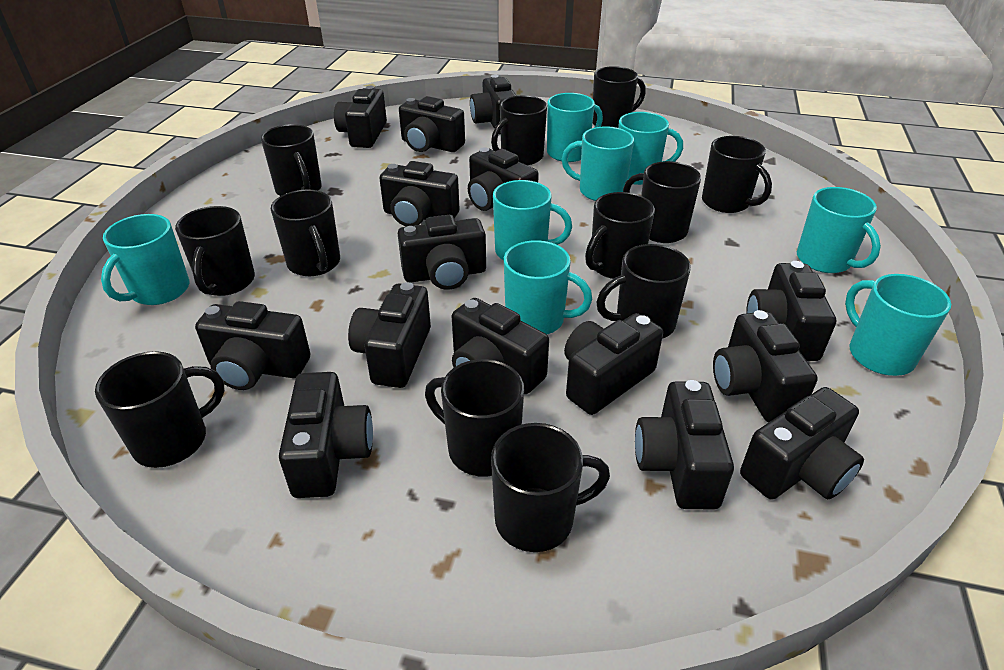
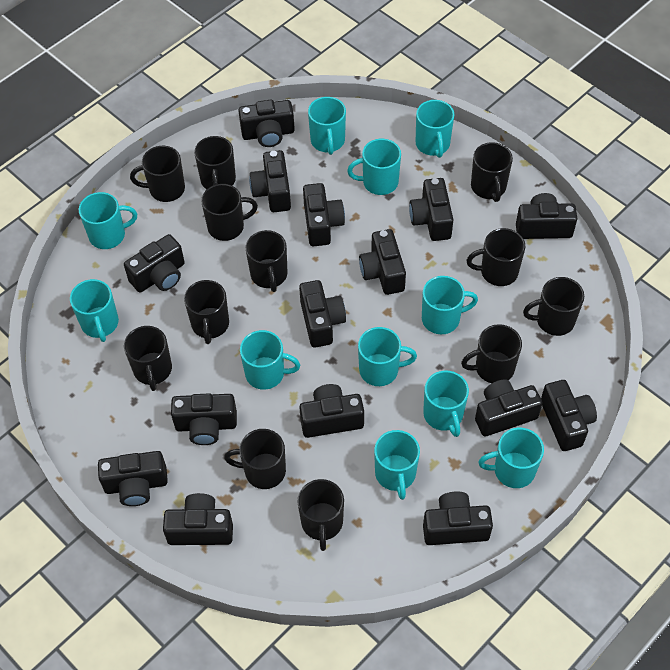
turquoise mug: 8 -> 11

